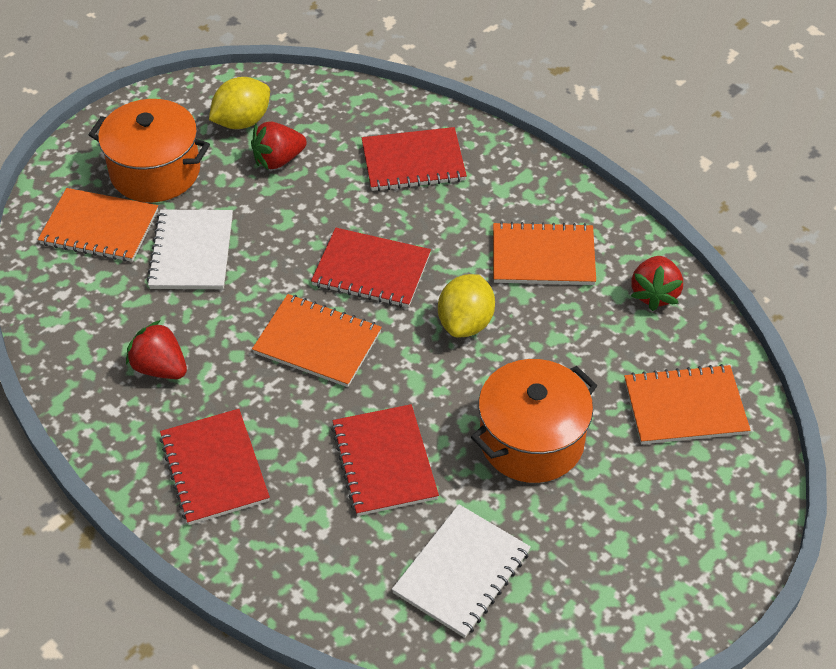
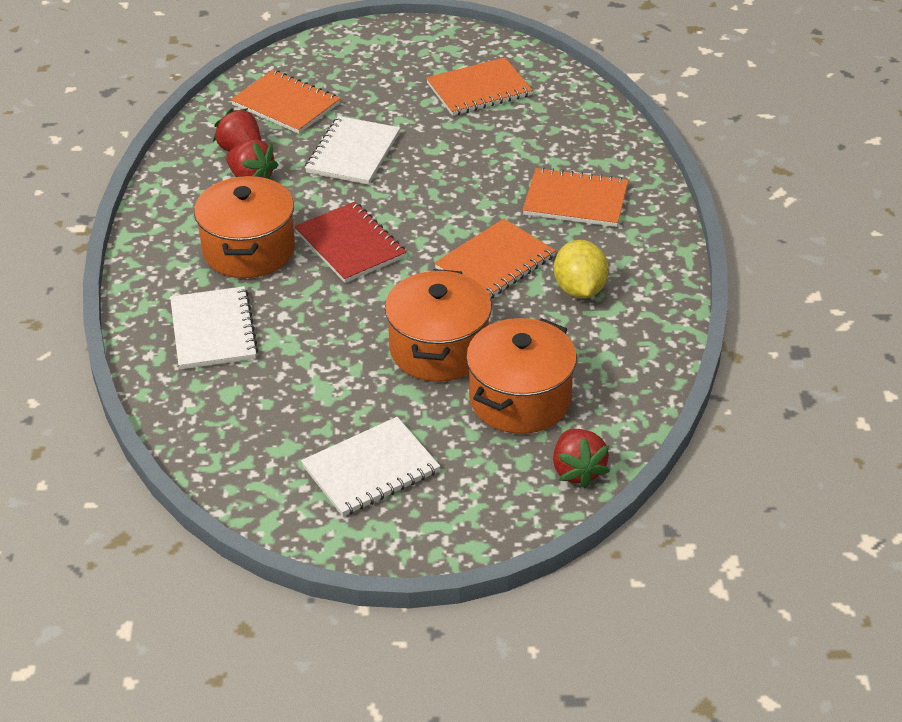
orange pot: 2 -> 3
red notebook: 4 -> 1
white notebook: 2 -> 3
yellow lemon: 2 -> 1

